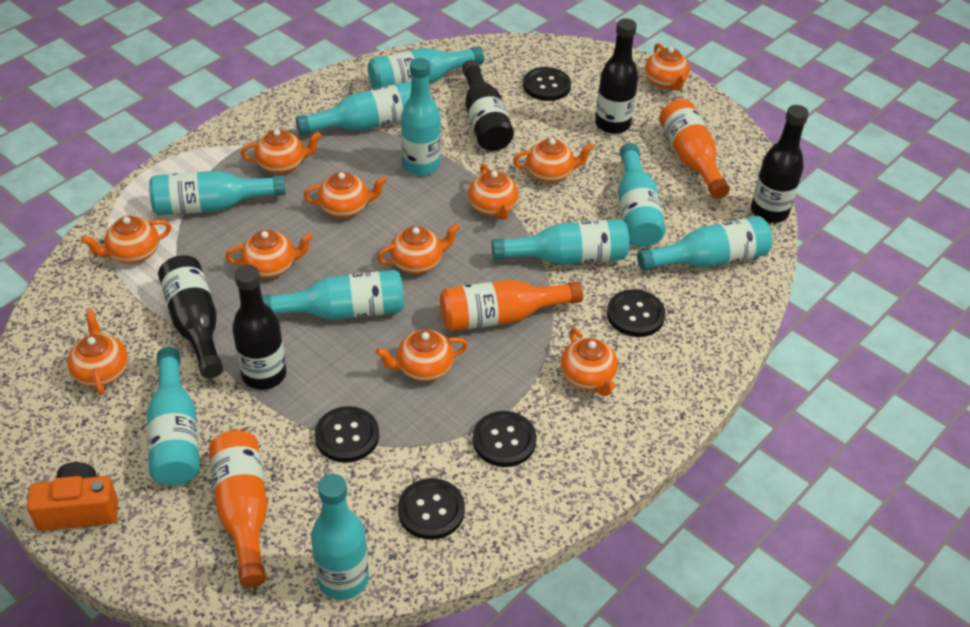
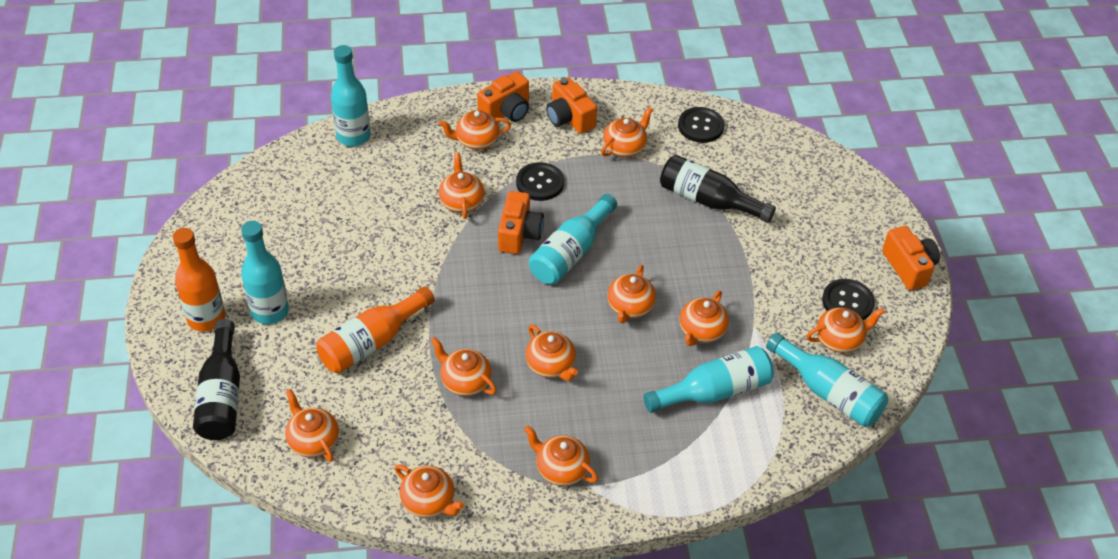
black bottle: 5 -> 2
black button: 5 -> 3
orange bottle: 3 -> 2
orange camera: 1 -> 4
turquoise bottle: 10 -> 5

